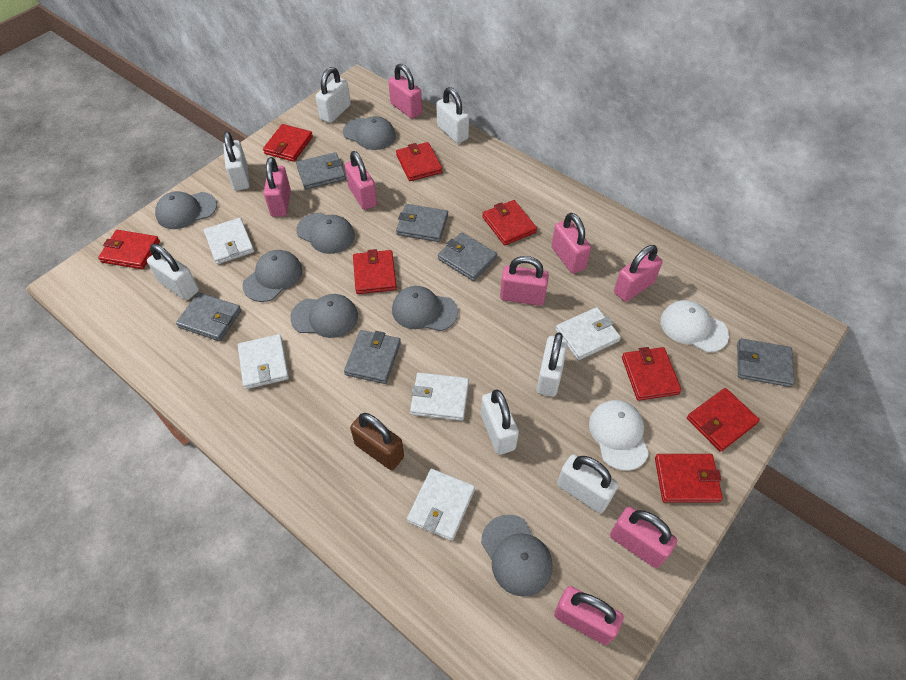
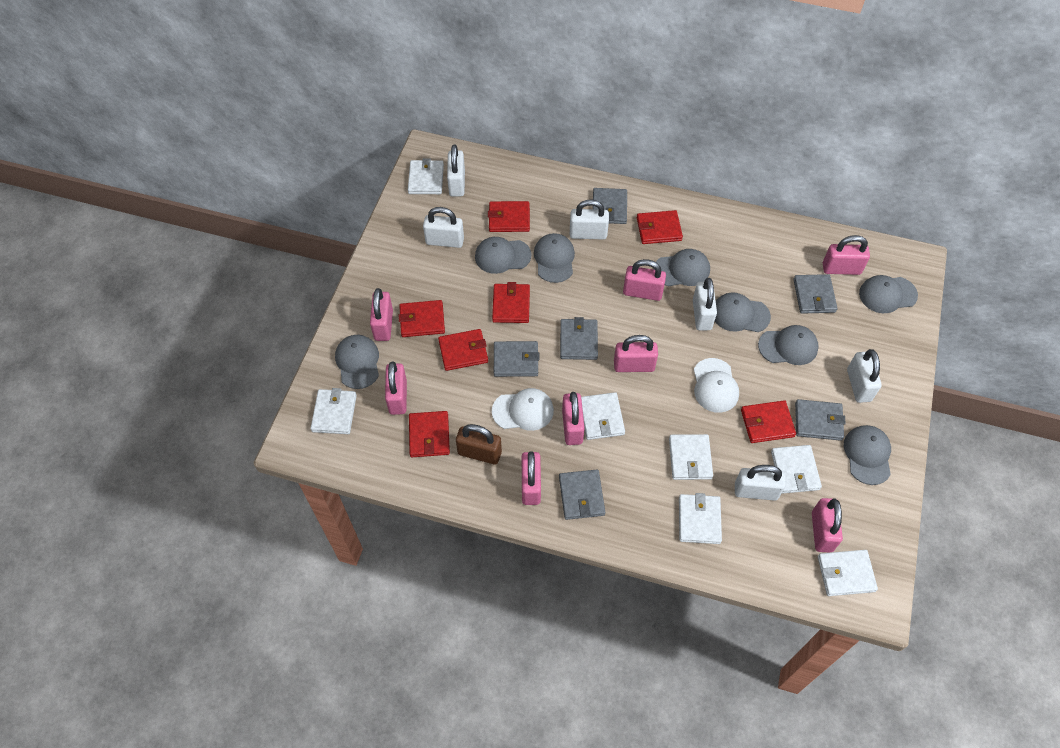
grey cap: 7 -> 8
red wallet: 8 -> 7
white padlock: 7 -> 6
white wallet: 5 -> 7

